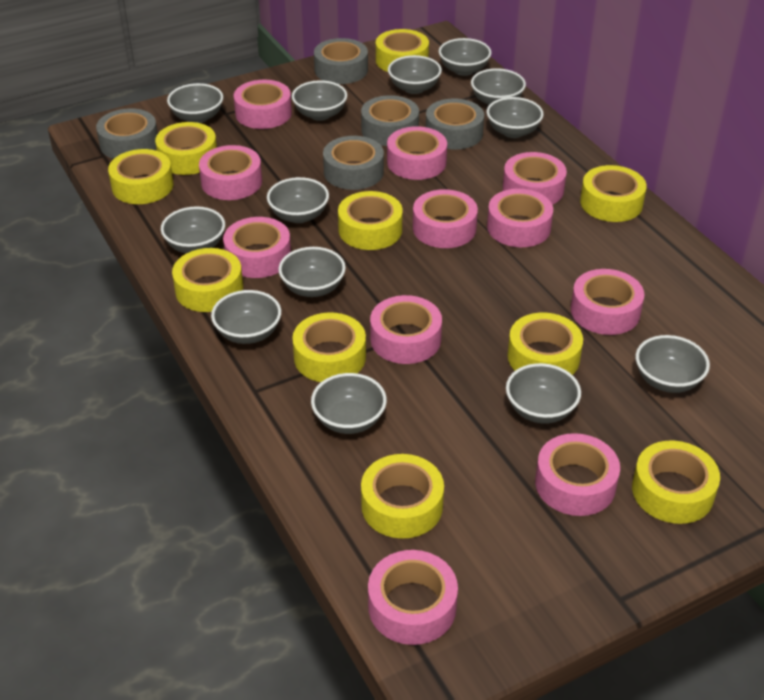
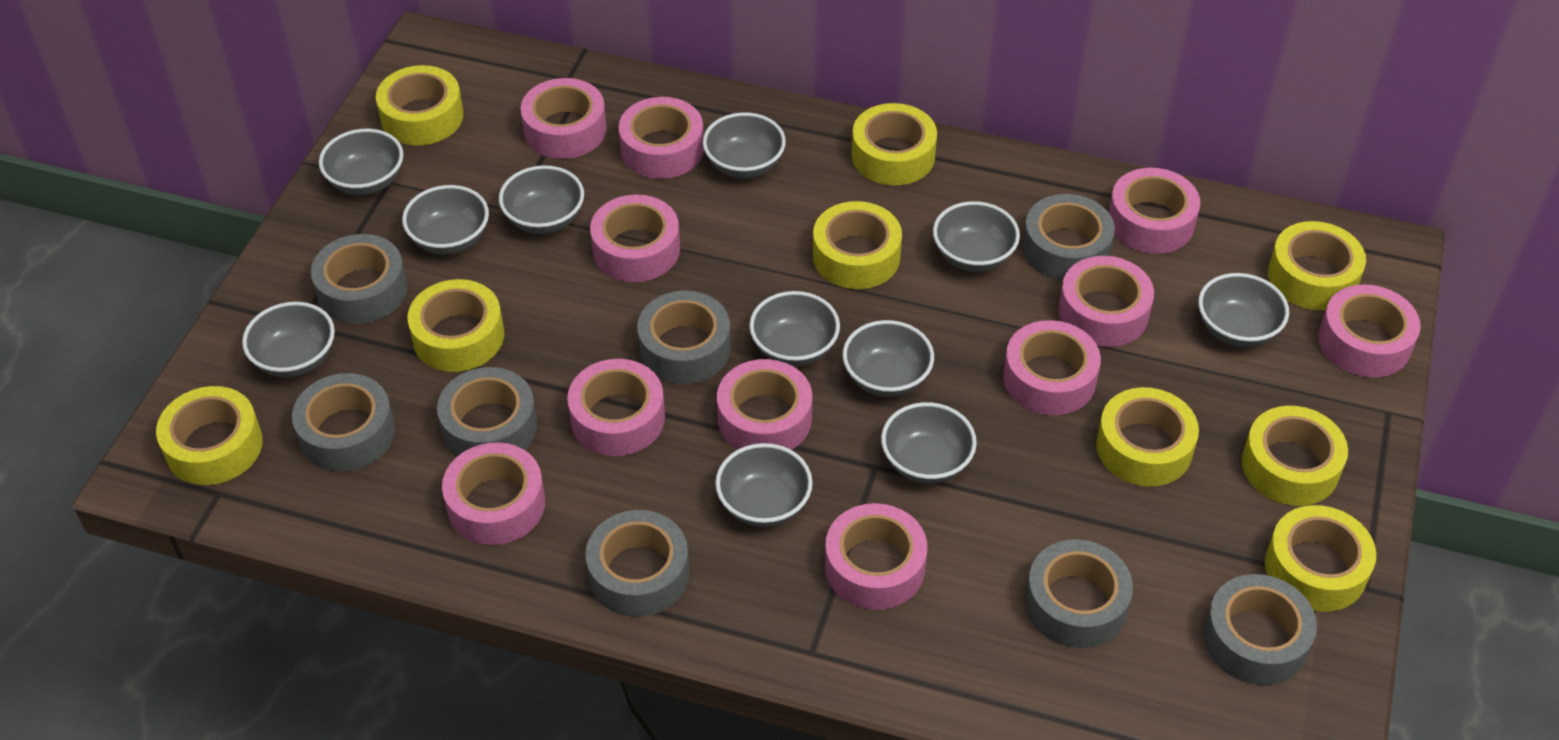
grey bowl: 13 -> 11
grey tape: 5 -> 8
yellow tape: 10 -> 9

